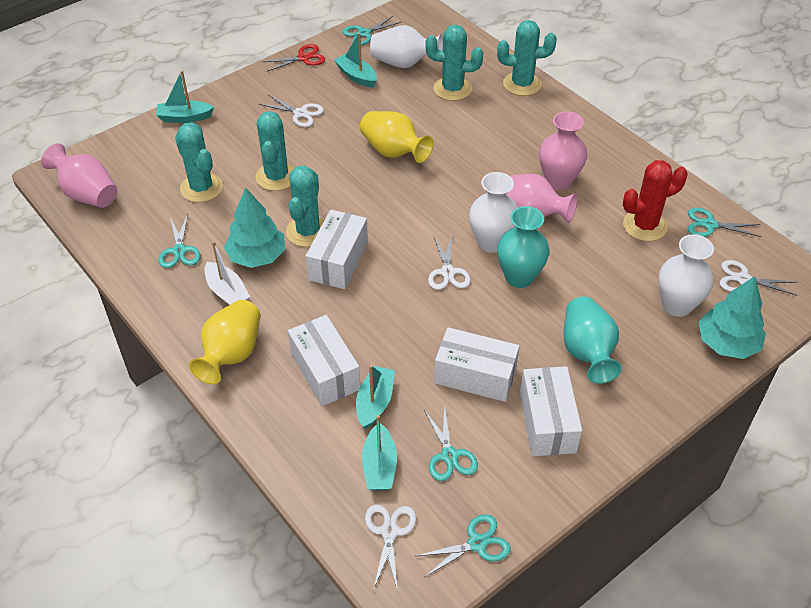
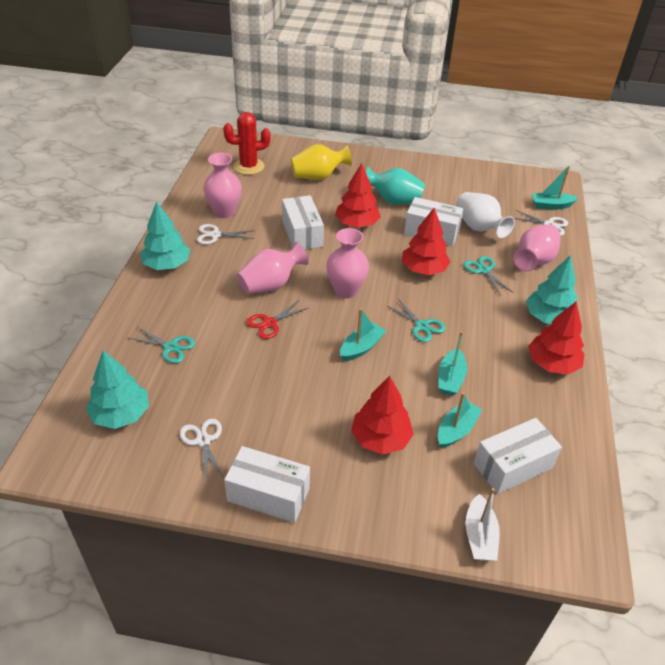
pink vase: 3 -> 4
red tree: 0 -> 4
turquoise cactus: 5 -> 0
turquoise scissors: 5 -> 3
turquoise tree: 2 -> 3
turquoise vase: 2 -> 1
white scissors: 4 -> 3
white vase: 3 -> 1
yellow vase: 2 -> 1

